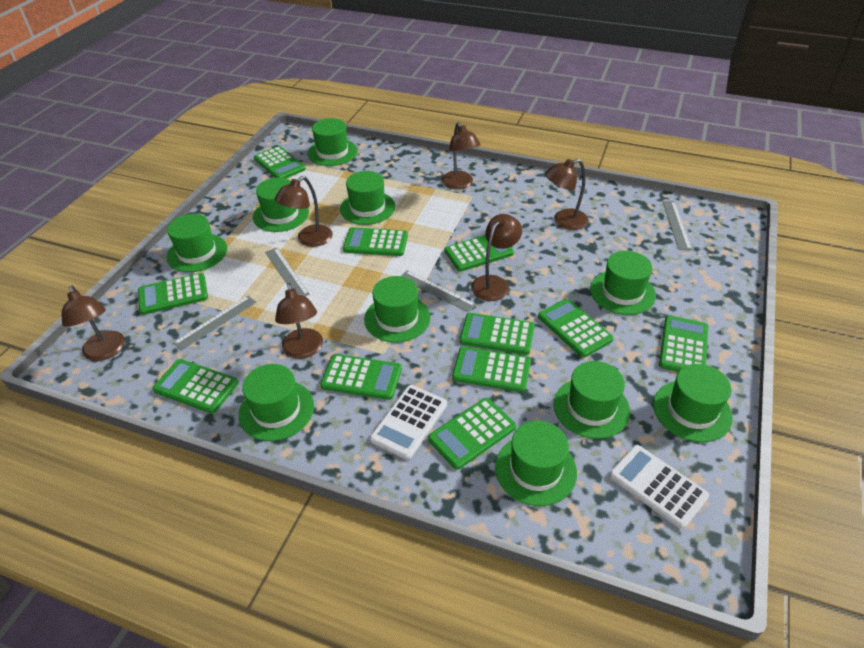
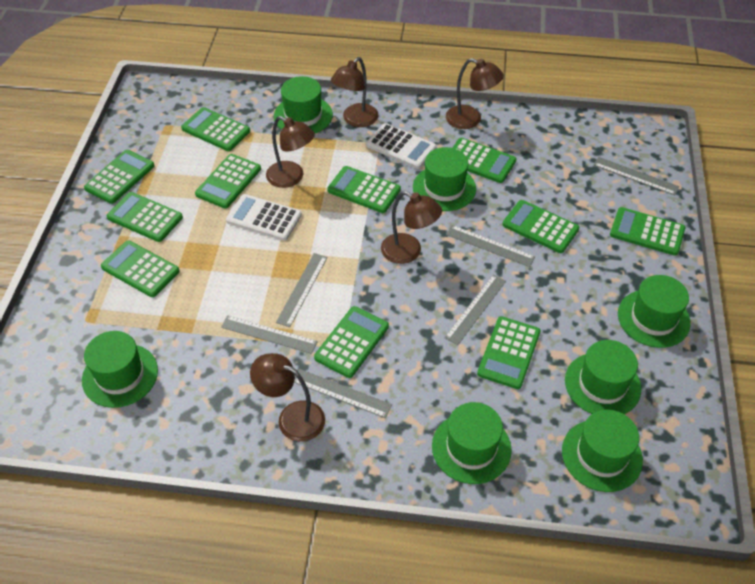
brown lamp: 6 -> 5
green hat: 10 -> 7
grey ruler: 4 -> 6

